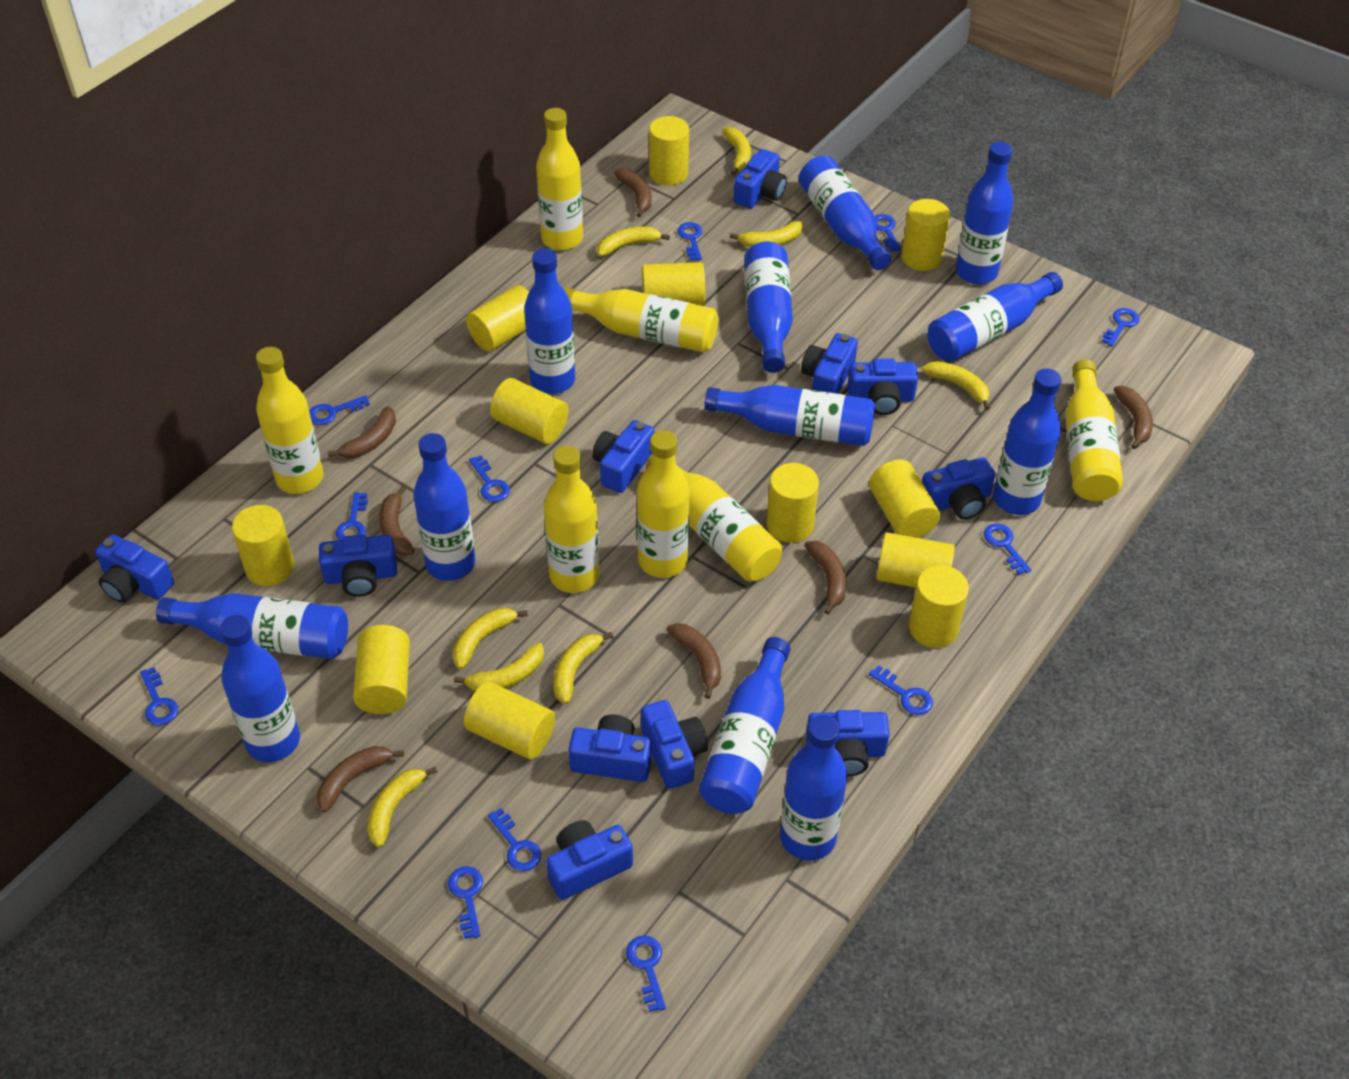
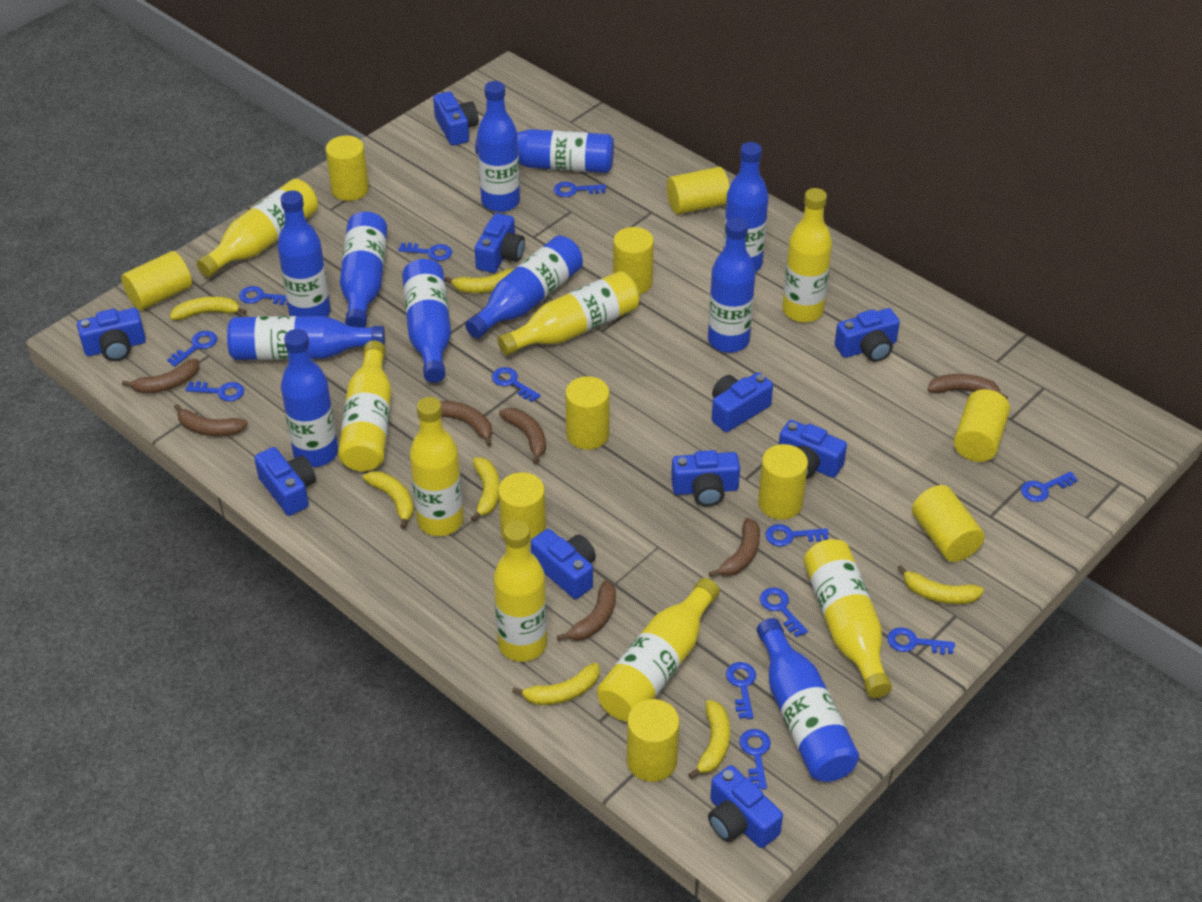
blue bottle: 12 -> 11
blue camera: 11 -> 10
yellow banana: 8 -> 7
yellow bottle: 7 -> 8
yellow cylinder: 12 -> 10

